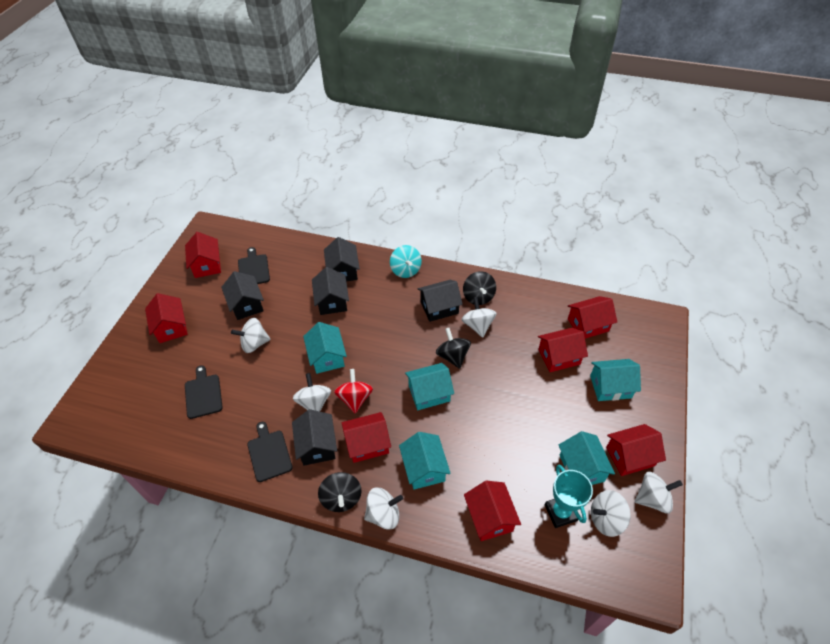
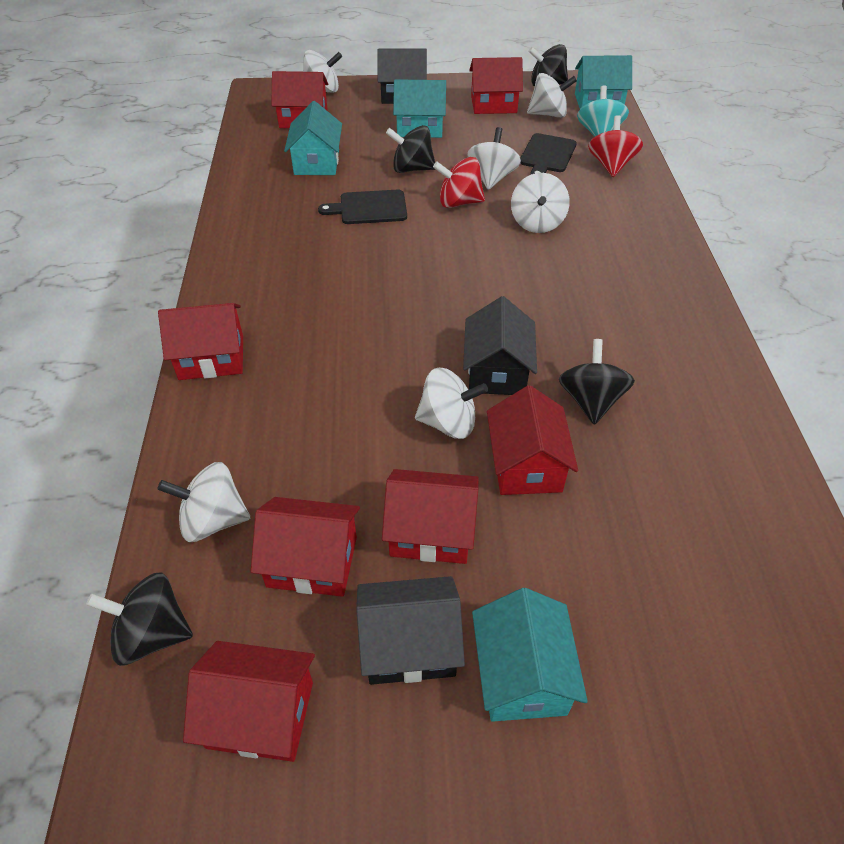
black cutting board: 3 -> 2
black house: 5 -> 3
black spinning top: 3 -> 4
red spinning top: 1 -> 2
turquoise house: 5 -> 4
turquoise trophy: 1 -> 0

